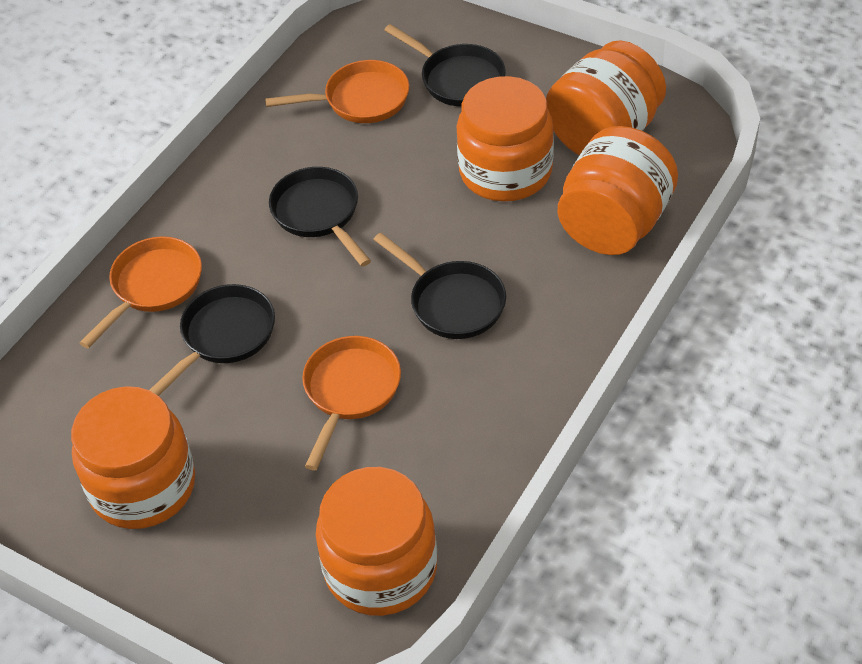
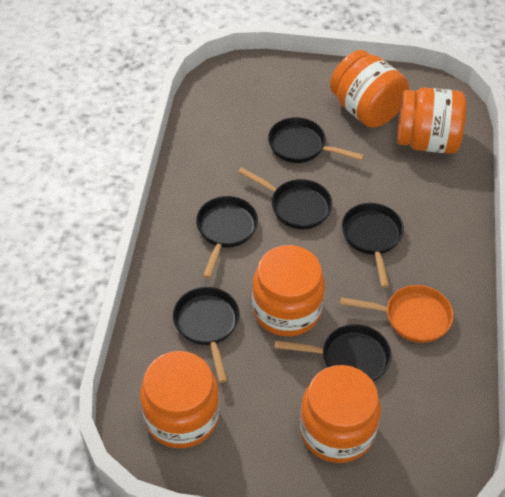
black pan: 4 -> 6
orange pan: 3 -> 1

